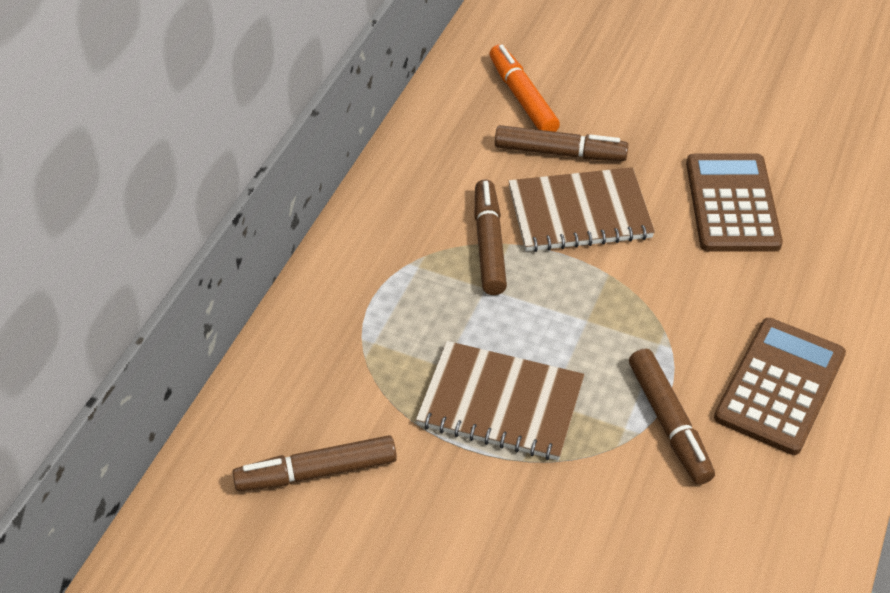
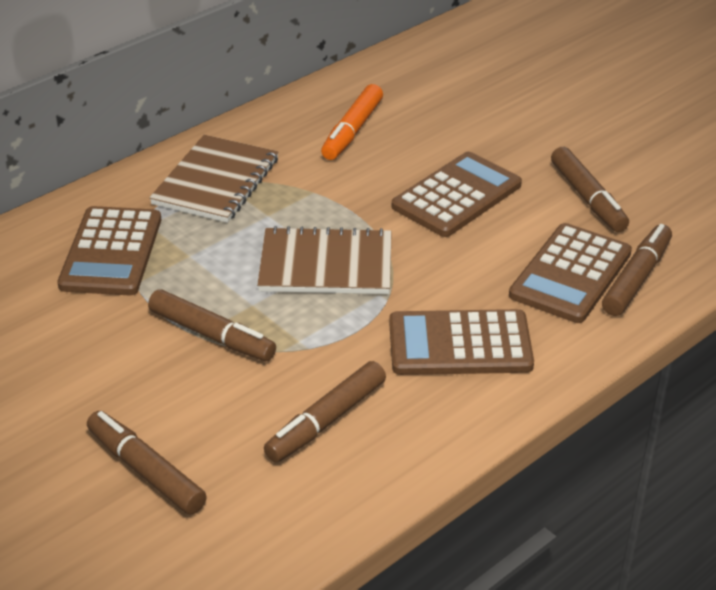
brown calculator: 2 -> 4
brown marker: 4 -> 5

